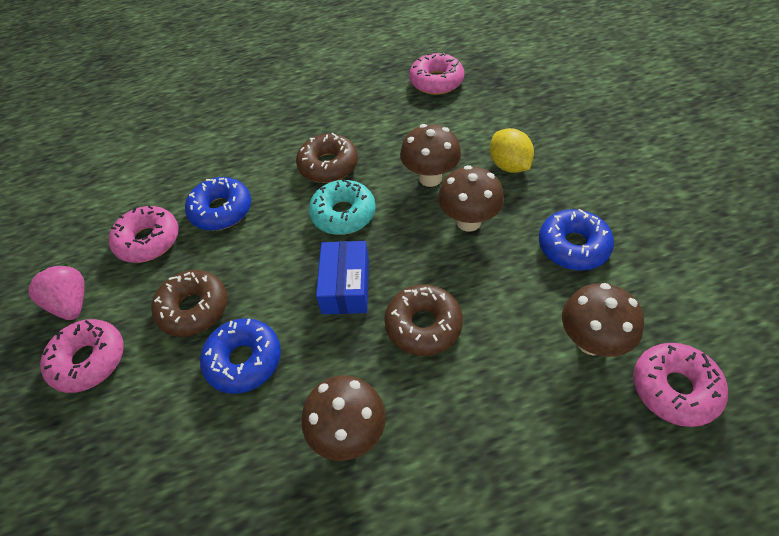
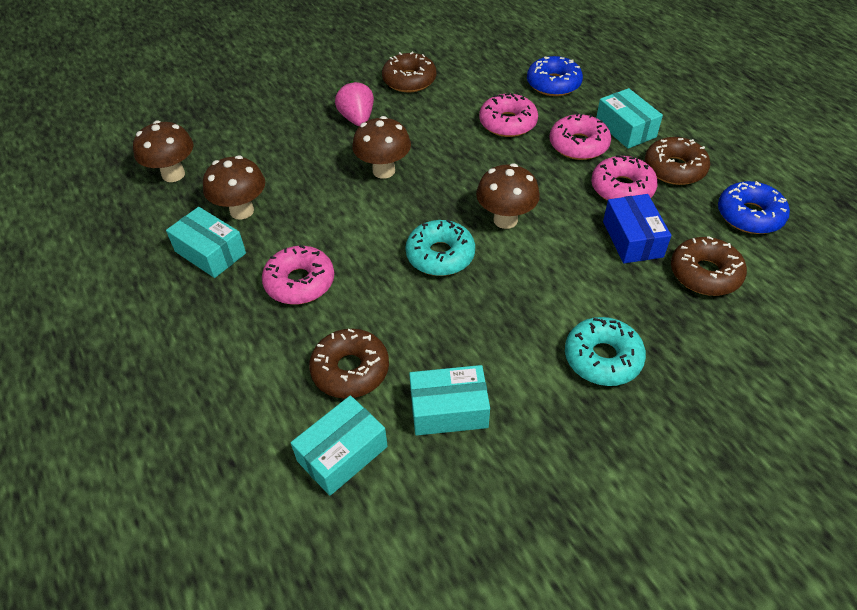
blue donut: 3 -> 2
brown donut: 3 -> 4
turquoise box: 0 -> 4
turquoise donut: 1 -> 2
yellow lemon: 1 -> 0

